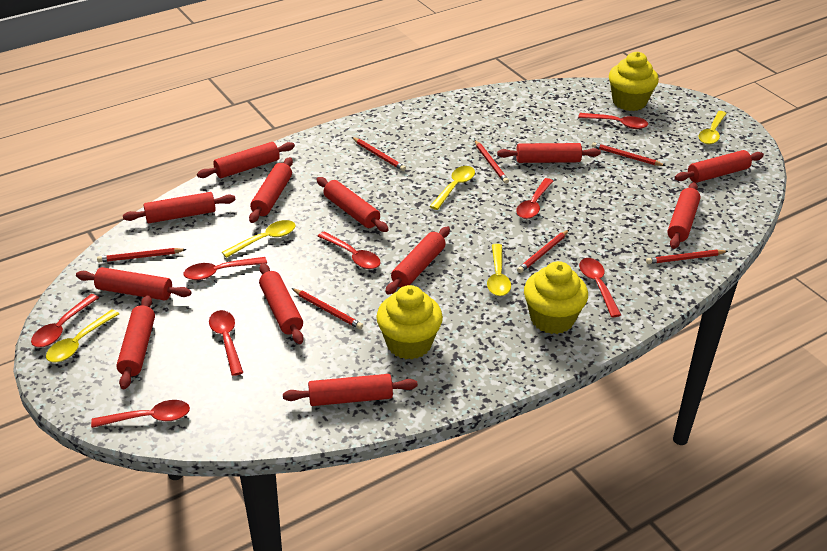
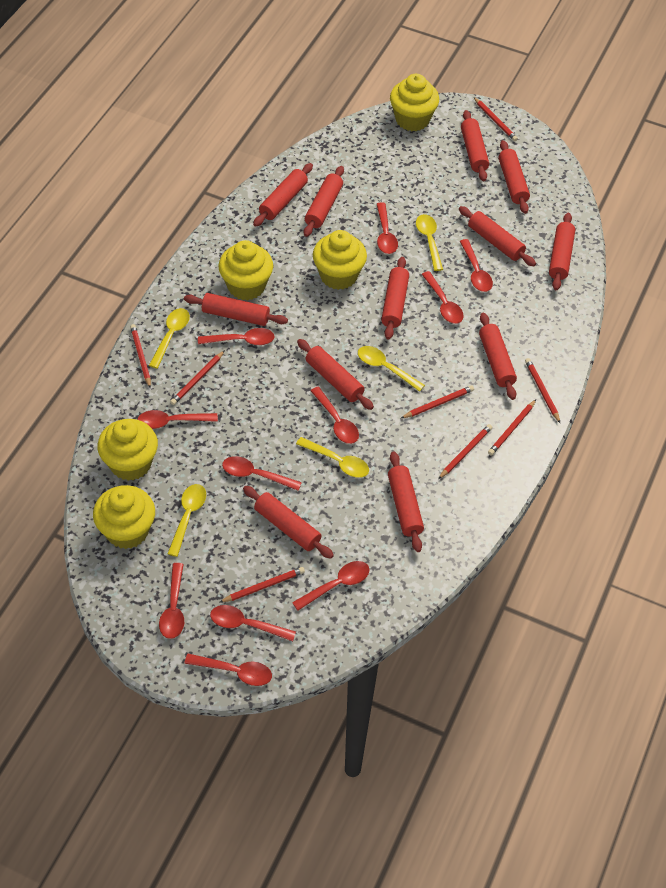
red pencil: 7 -> 8
red spoon: 8 -> 11
yellow cupcake: 3 -> 5

